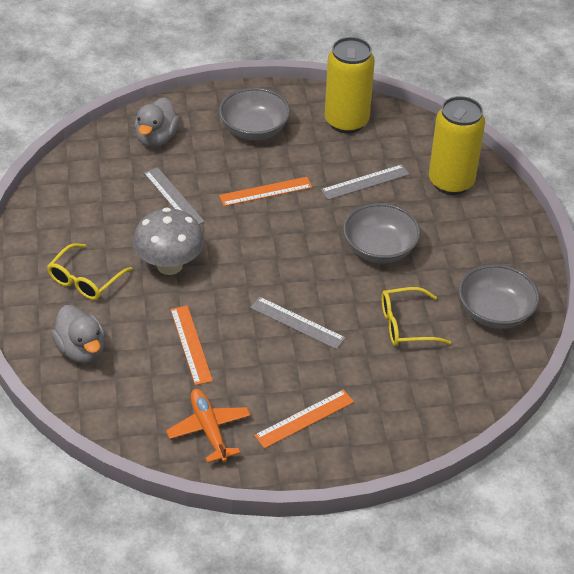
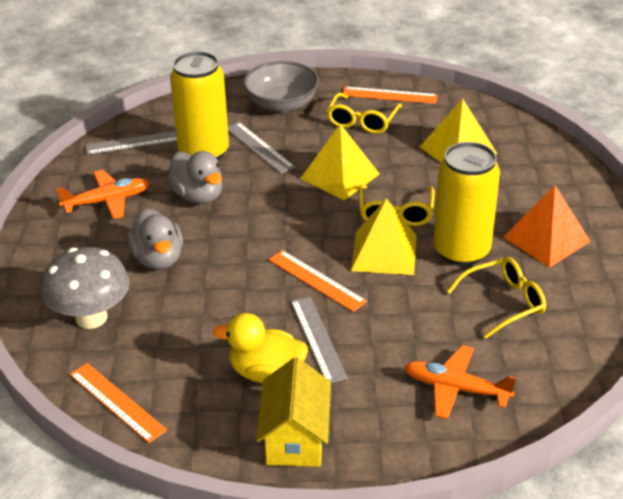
grey bowl: 3 -> 1
orange plane: 1 -> 2
orange pyramid: 0 -> 1
yellow duck: 0 -> 1
yellow glasses: 2 -> 3
yellow house: 0 -> 1
yellow pyramid: 0 -> 3

